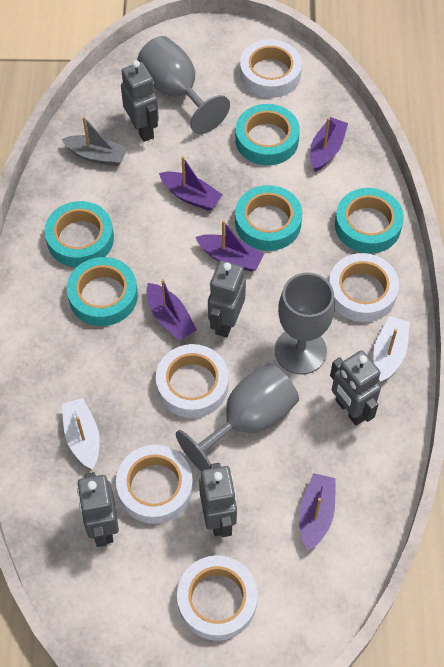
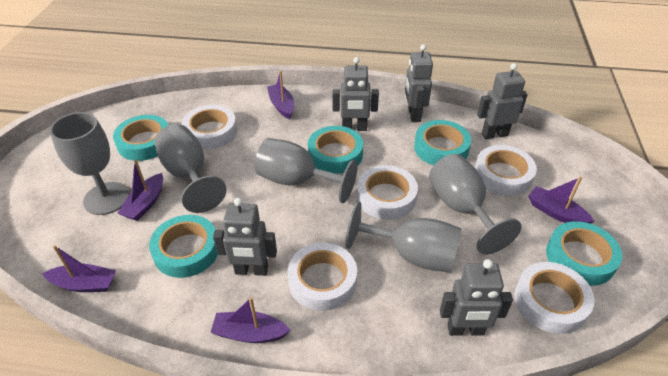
grey boat: 1 -> 0
grey goblet: 3 -> 5
white boat: 2 -> 0

